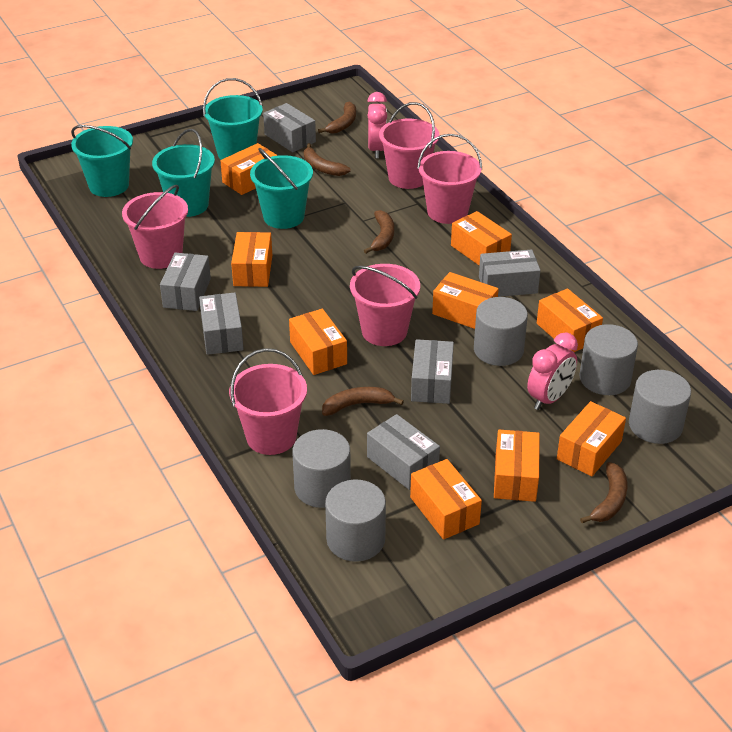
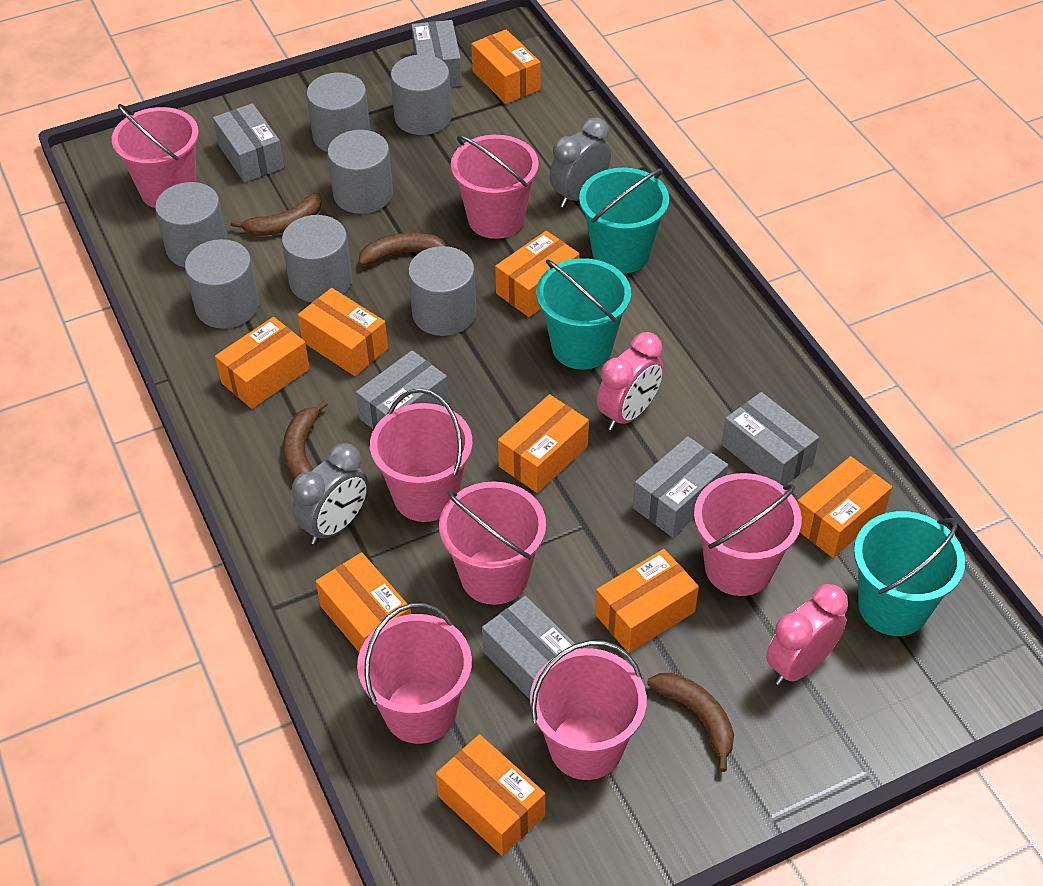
brown banana: 5 -> 4
grey clock: 0 -> 2
grey cylinder: 5 -> 7
pink bucket: 5 -> 7
turquoise bucket: 4 -> 3

